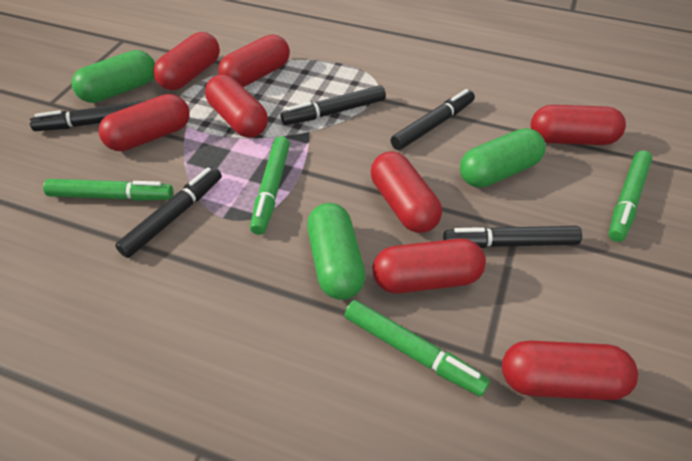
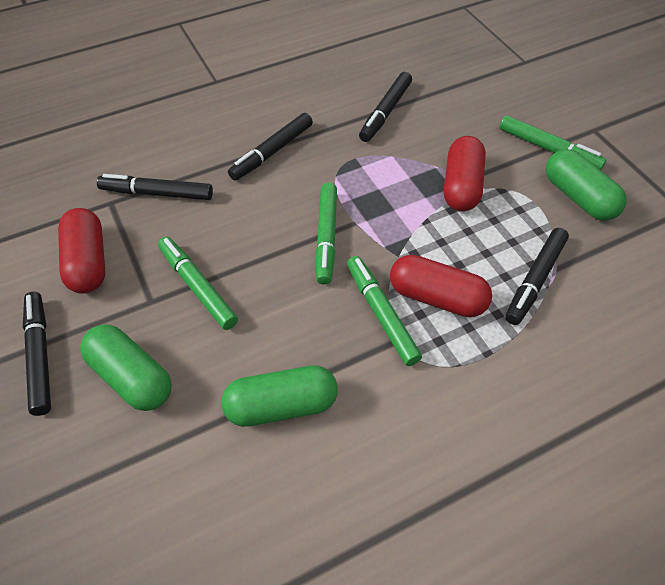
red capsule: 8 -> 3

